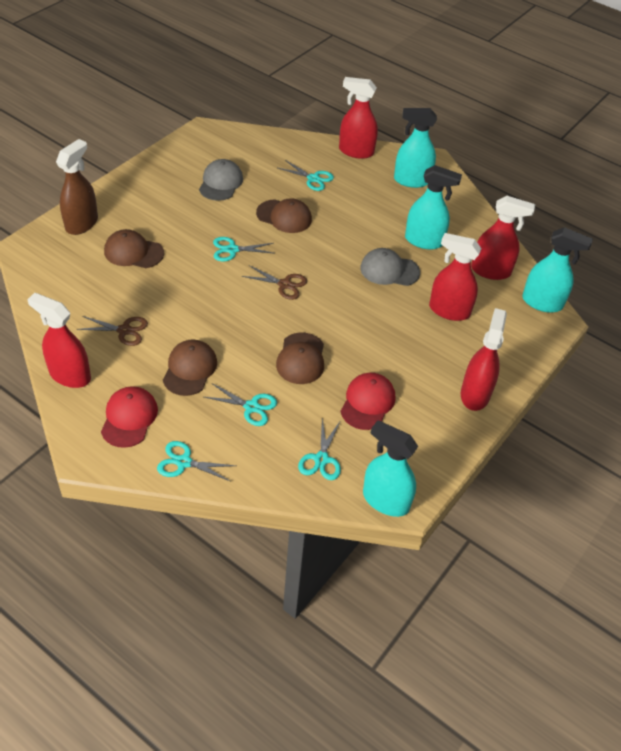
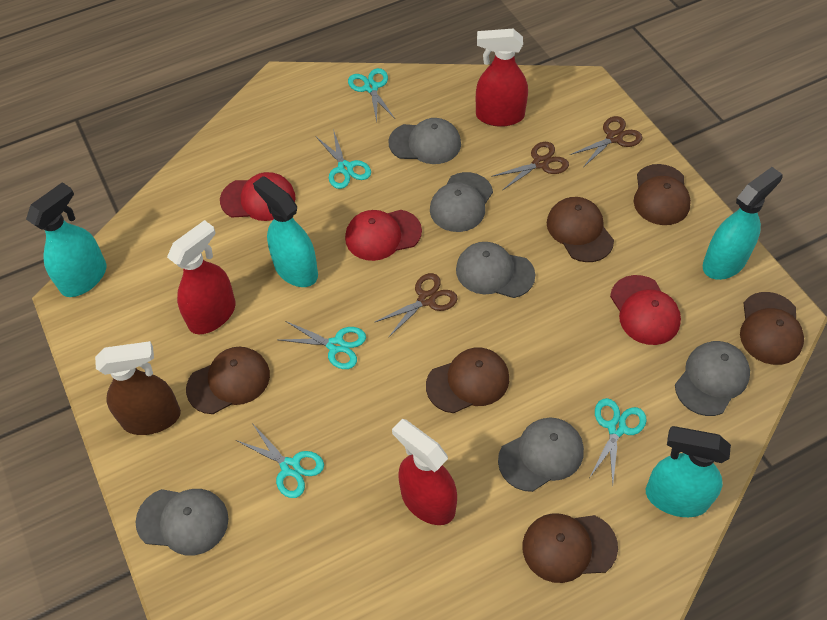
brown cap: 4 -> 6
brown scissors: 2 -> 3
grey cap: 2 -> 6
red cap: 2 -> 3
red spray bottle: 5 -> 3

